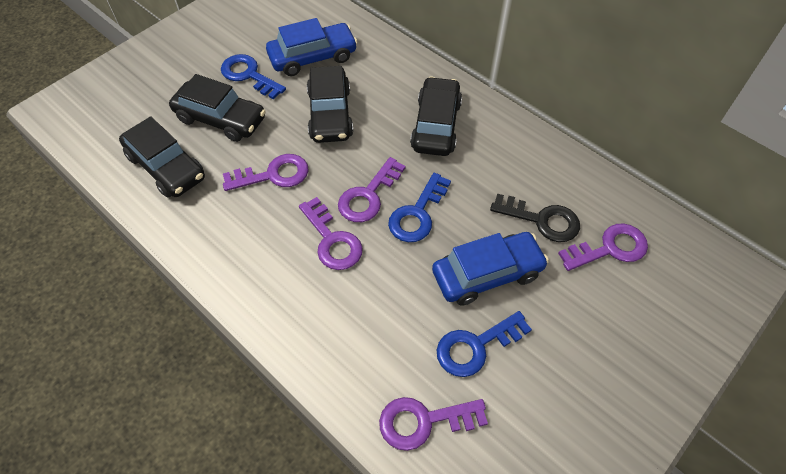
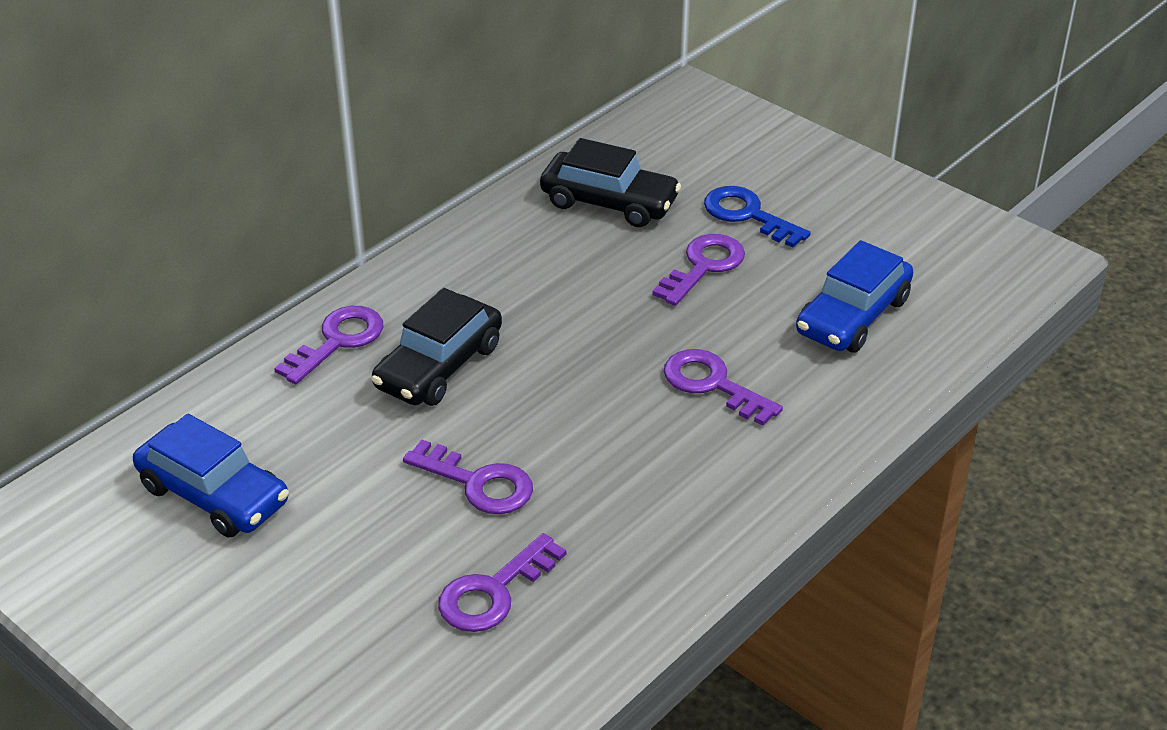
black car: 4 -> 2
black key: 1 -> 0
blue key: 3 -> 1

